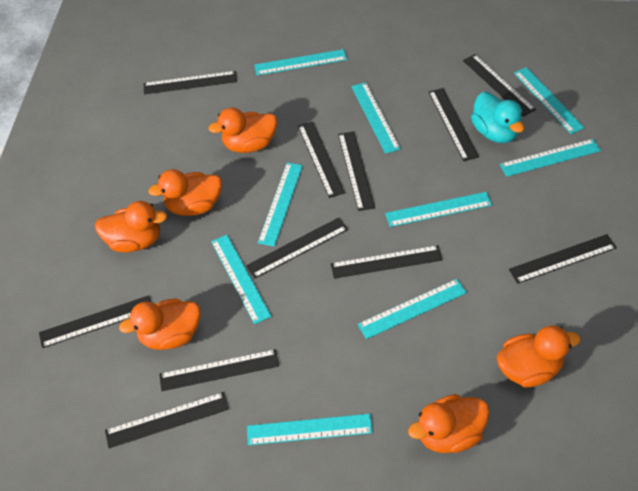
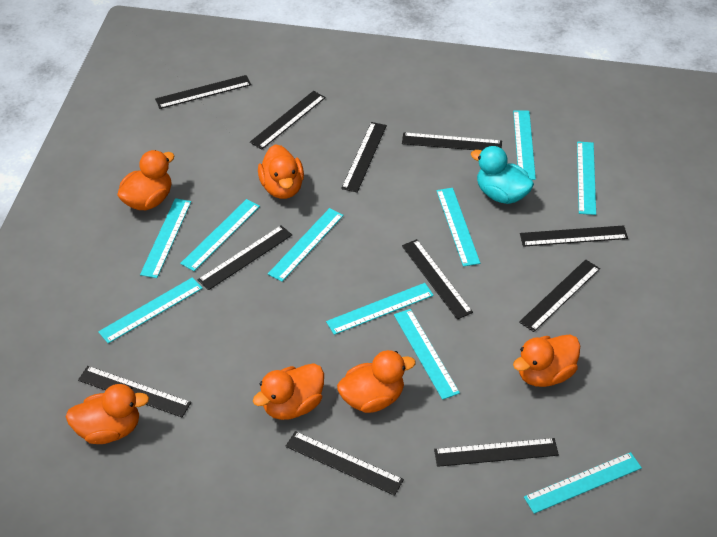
turquoise ruler: 9 -> 10

